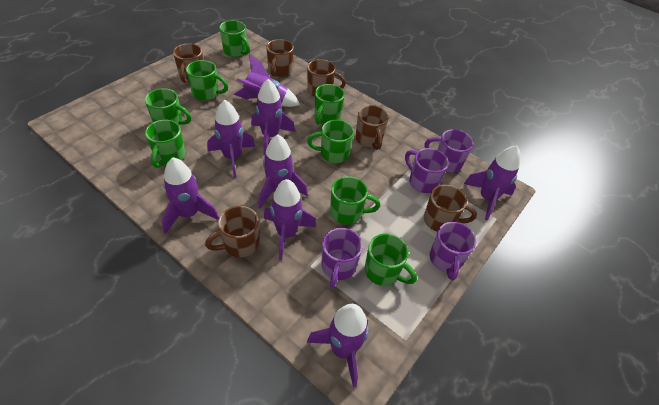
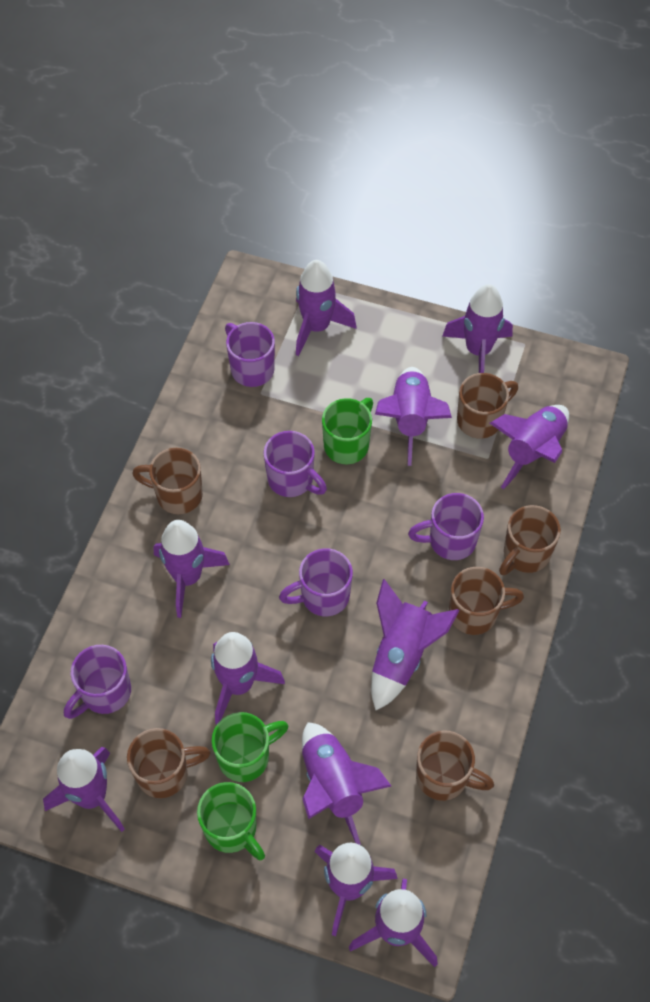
green mug: 8 -> 3
purple mug: 4 -> 5
purple rocket: 8 -> 11

